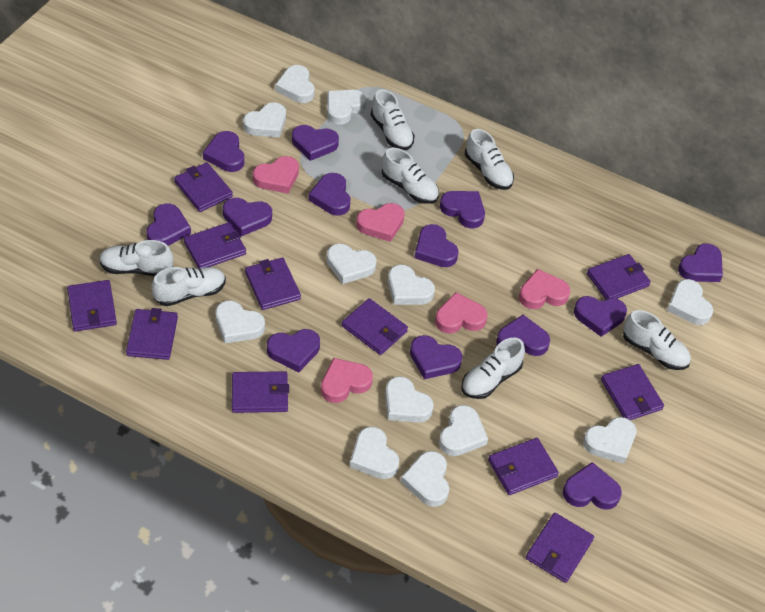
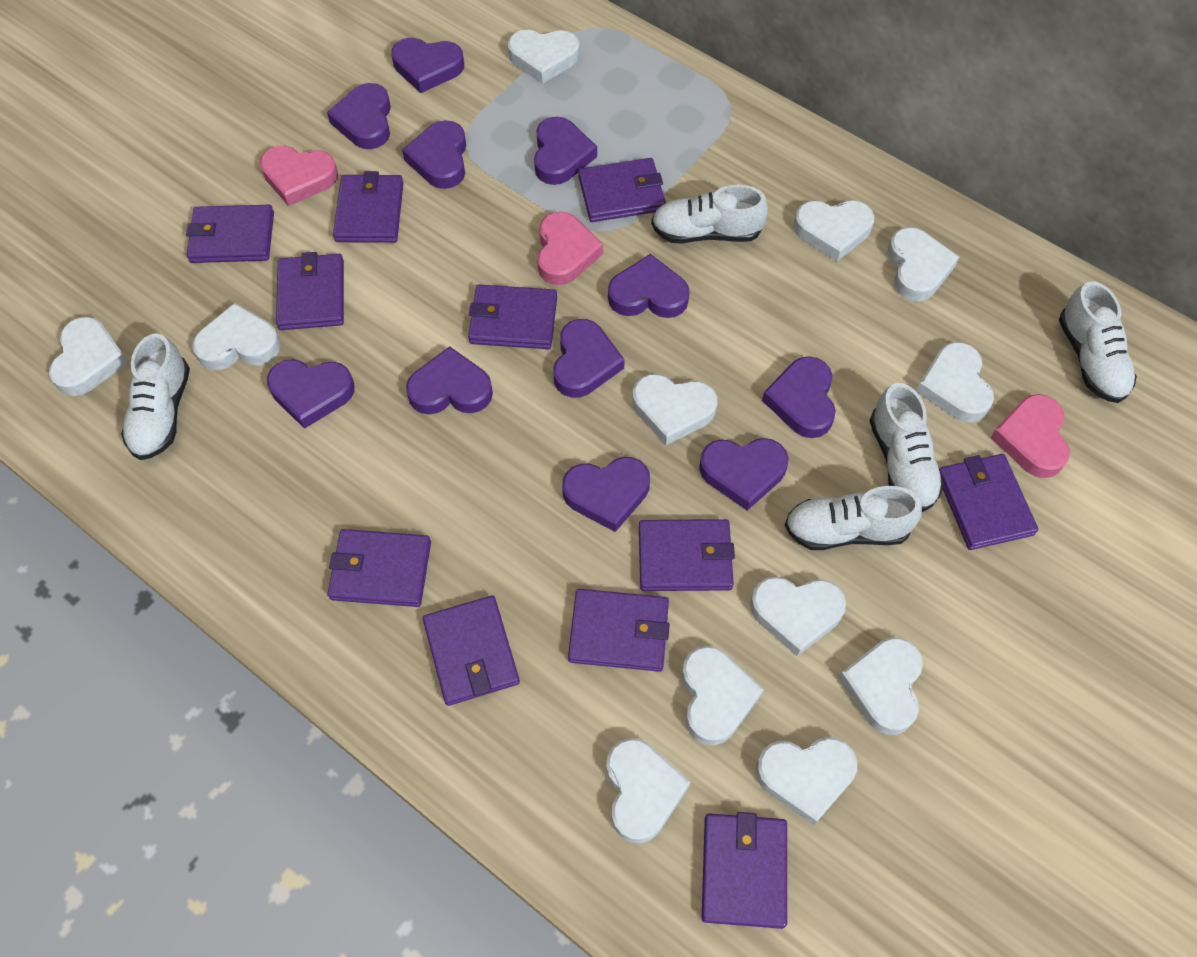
pink heart: 5 -> 3
purple heart: 13 -> 11
white shoe: 7 -> 5

